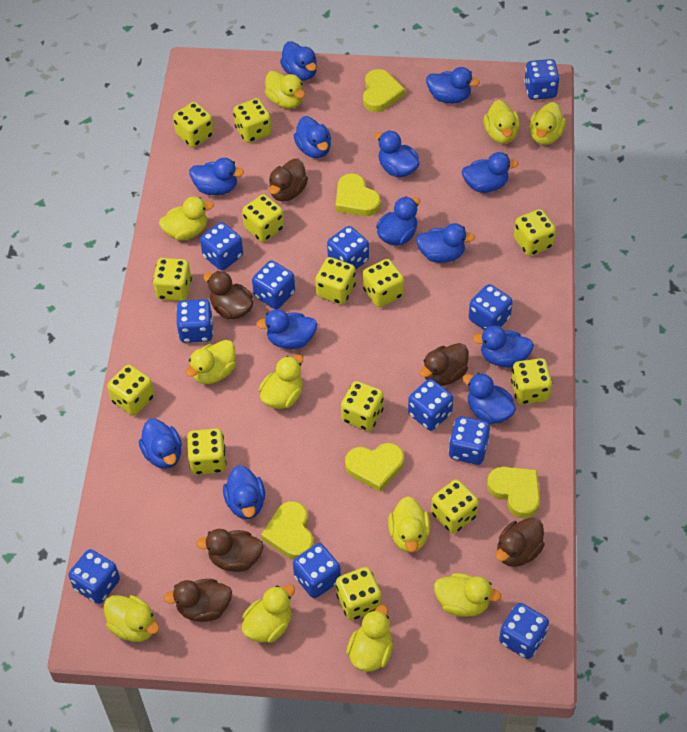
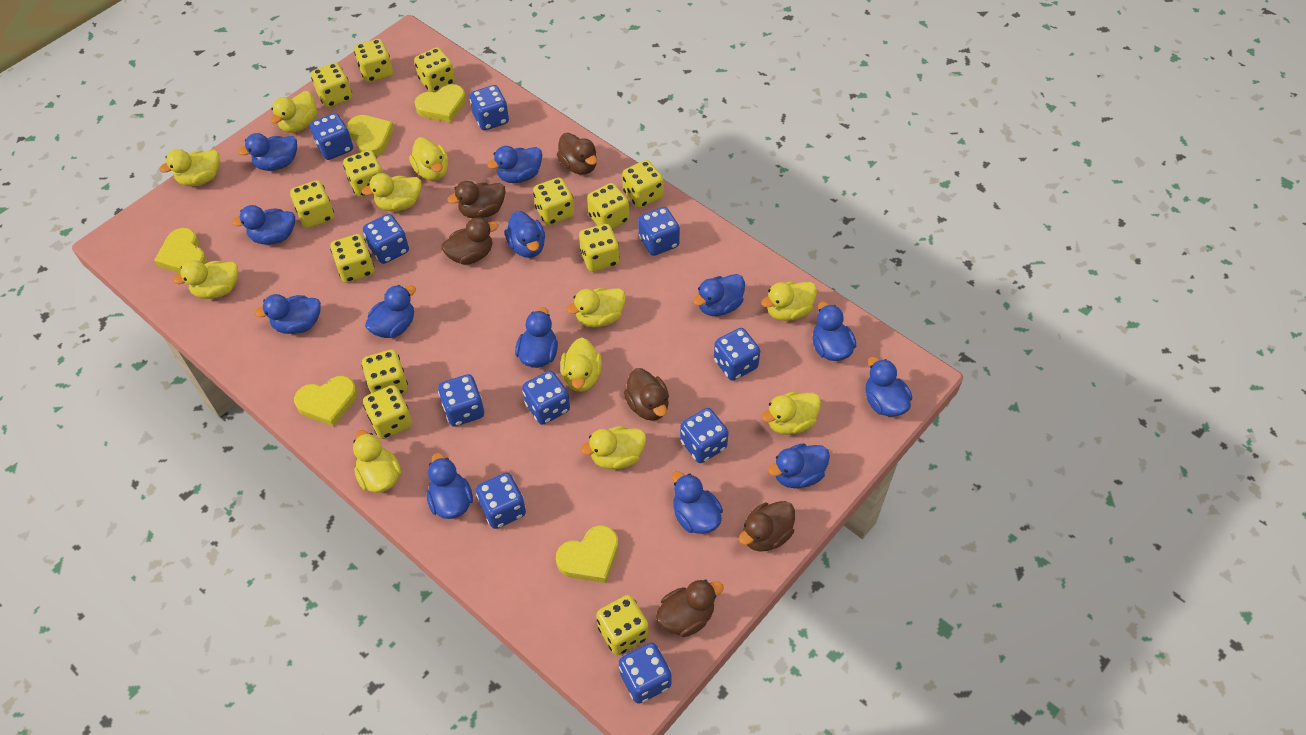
blue dice: 11 -> 10

